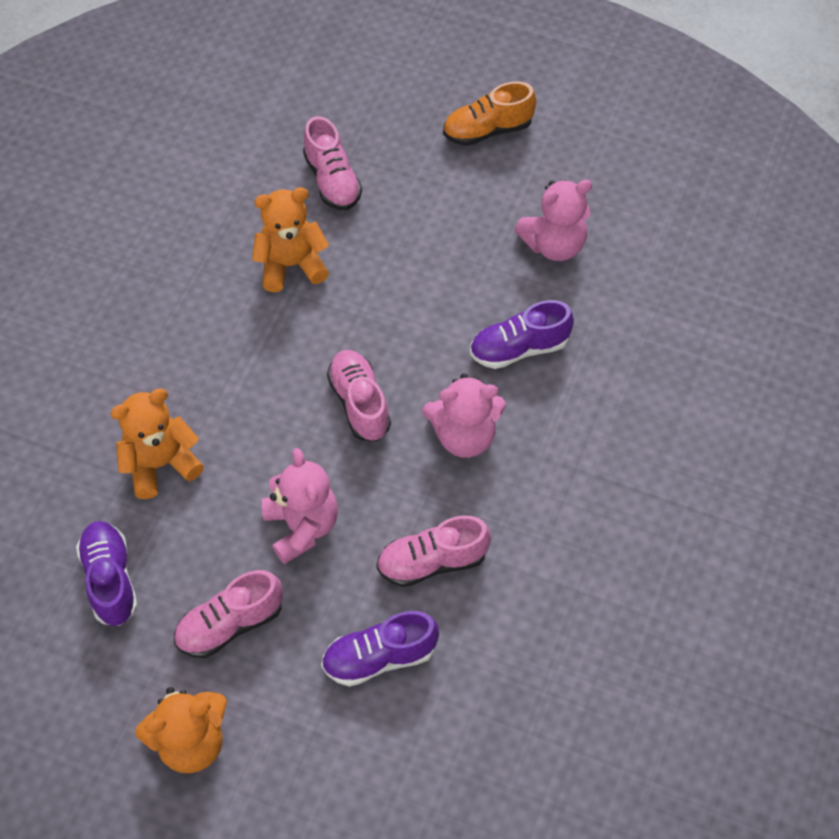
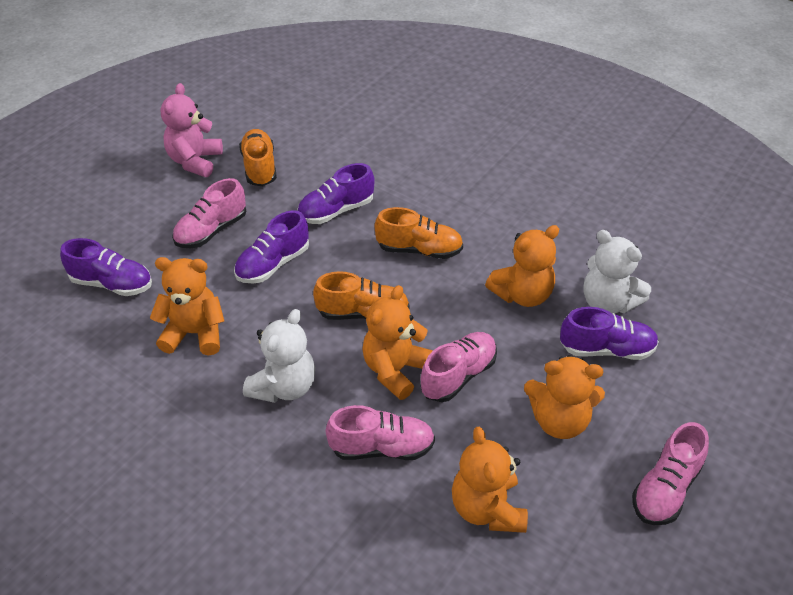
orange shoe: 1 -> 3
orange teddy bear: 3 -> 5
pink teddy bear: 3 -> 1
purple shoe: 3 -> 4
white teddy bear: 0 -> 2

